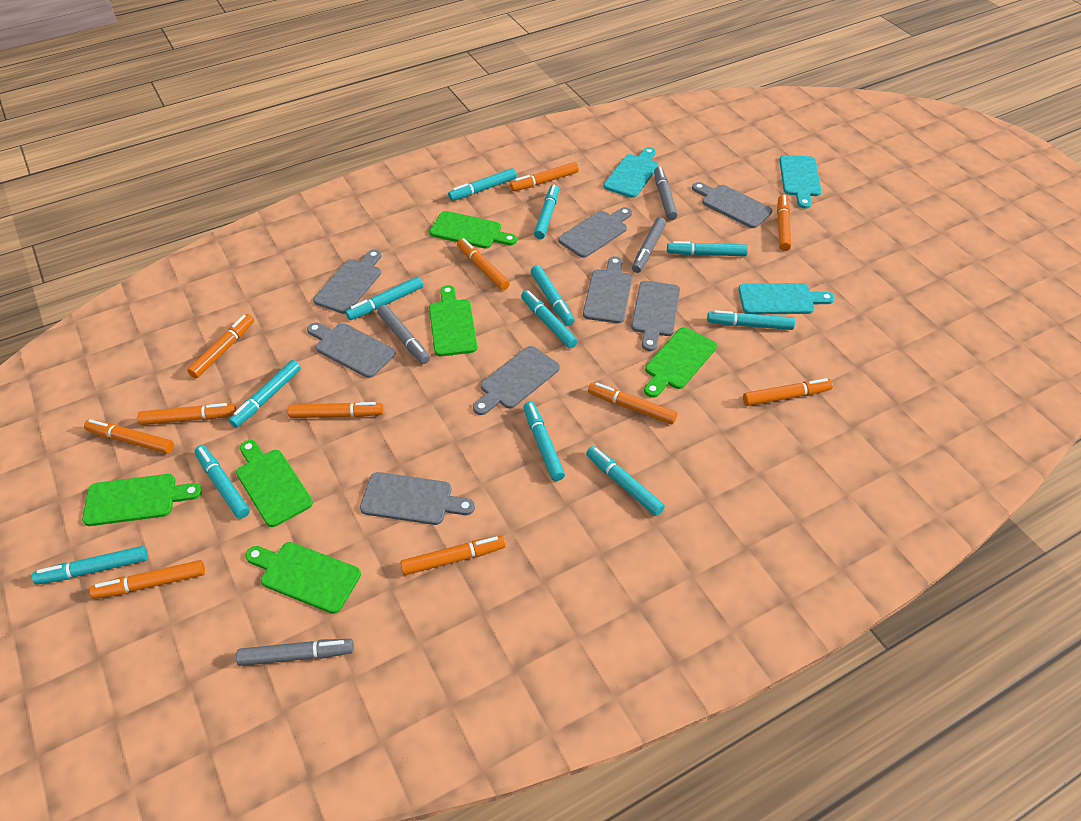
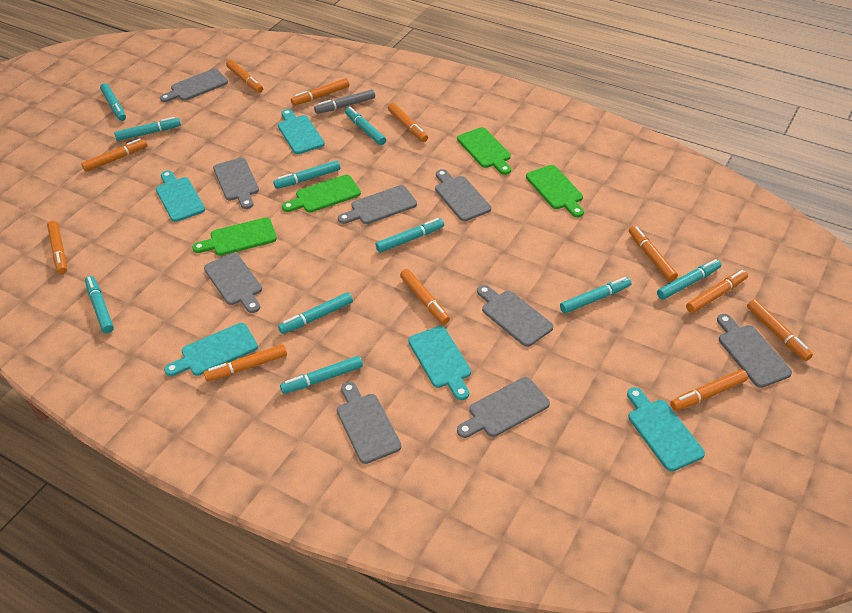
green cutting board: 6 -> 4
grey cutting board: 8 -> 9
grey marker: 4 -> 1
turquoise cutting board: 3 -> 5
turquoise marker: 12 -> 10

